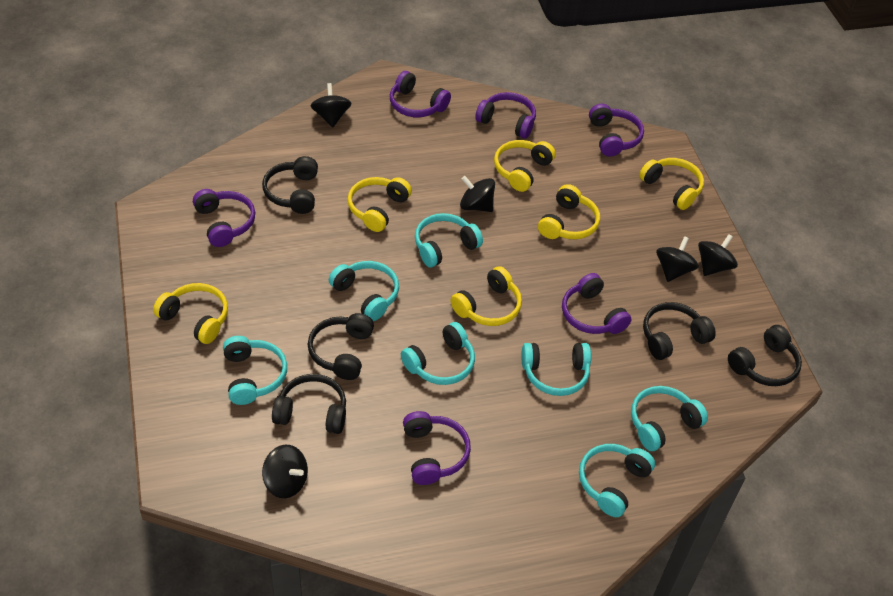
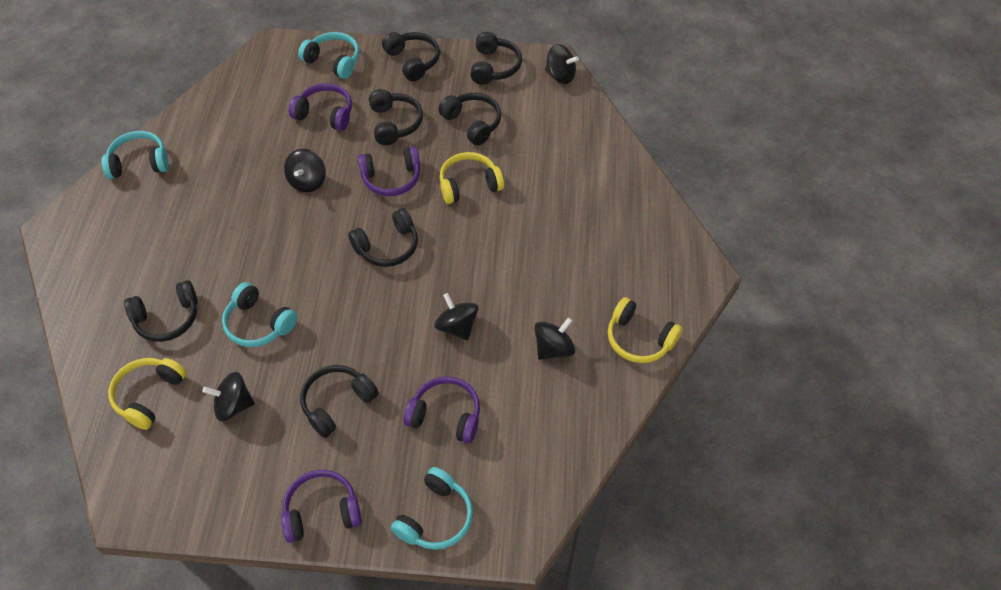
black headphones: 5 -> 7
purple headphones: 6 -> 4
turquoise headphones: 7 -> 4
yellow headphones: 6 -> 3

